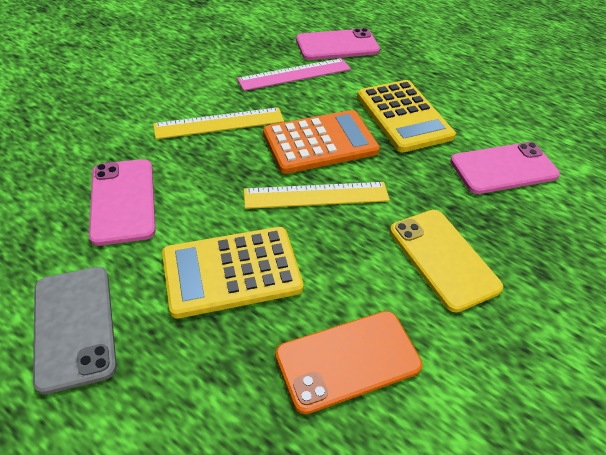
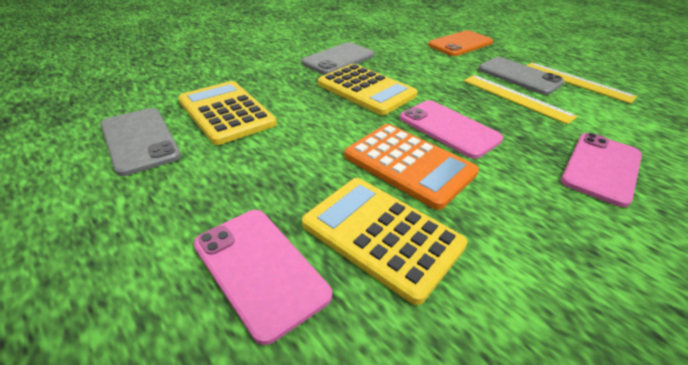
grey phone: 1 -> 3
pink ruler: 1 -> 0
yellow calculator: 2 -> 3
yellow phone: 1 -> 0

